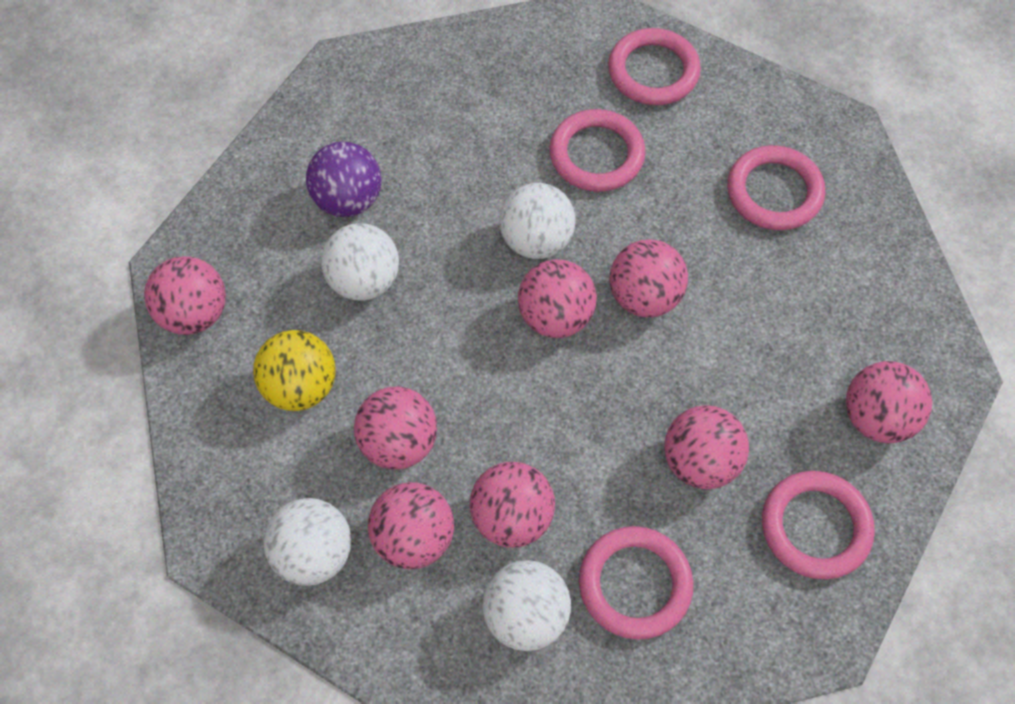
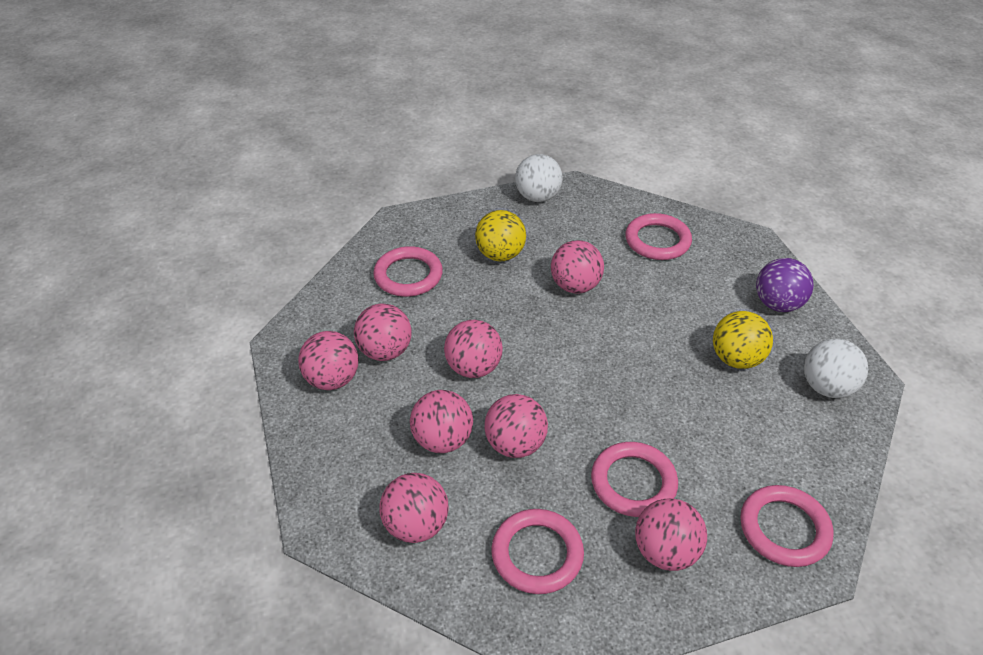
white ball: 4 -> 2
yellow ball: 1 -> 2

